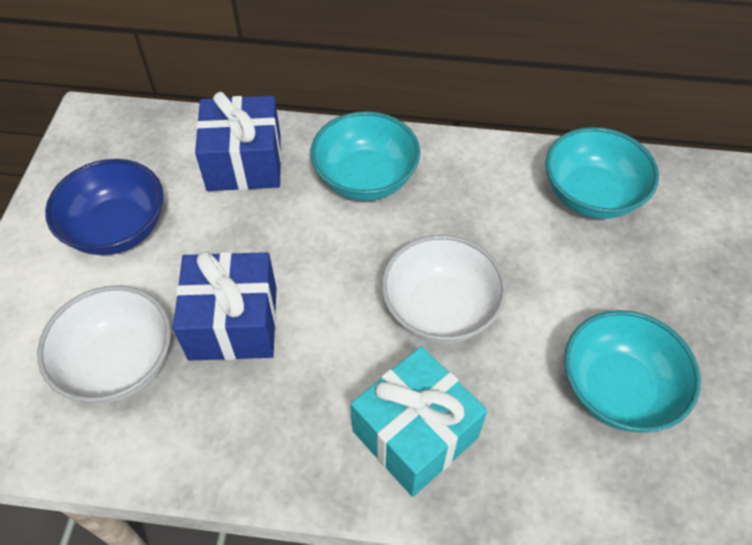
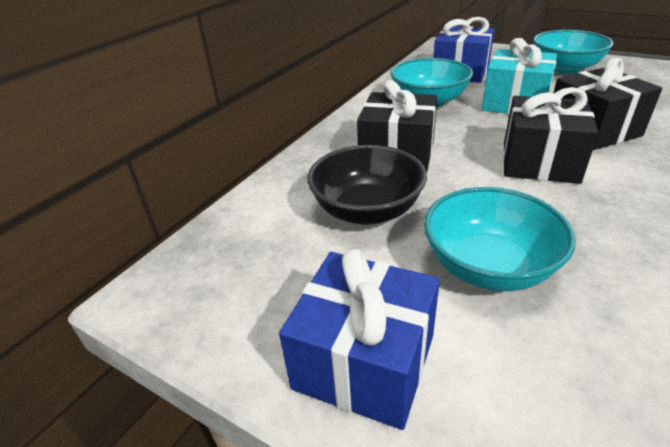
black bowl: 0 -> 1
black gift: 0 -> 3
blue bowl: 1 -> 0
white bowl: 2 -> 0

